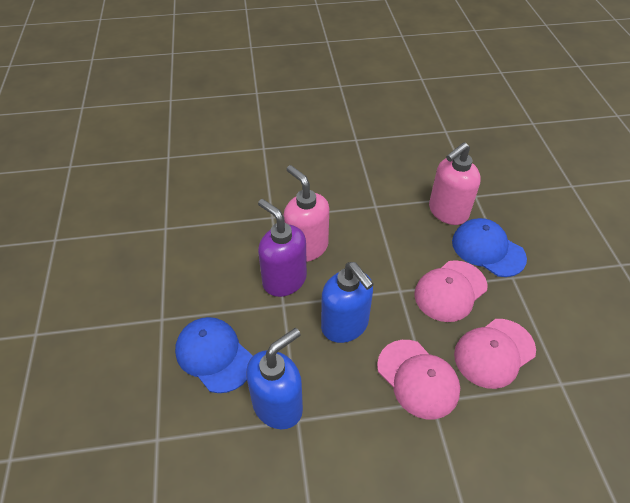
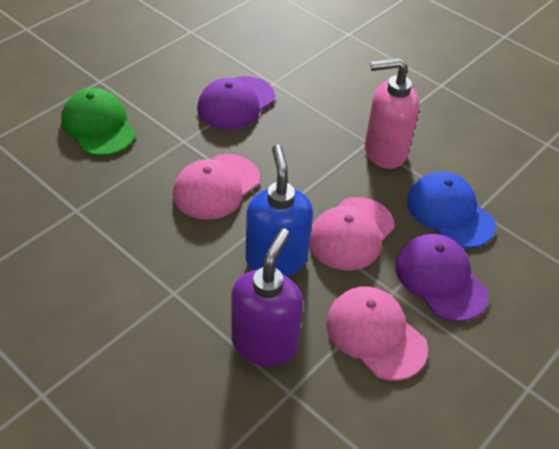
blue cap: 2 -> 1
blue soap dispenser: 2 -> 1
green cap: 0 -> 1
pink soap dispenser: 2 -> 1
purple cap: 0 -> 2

